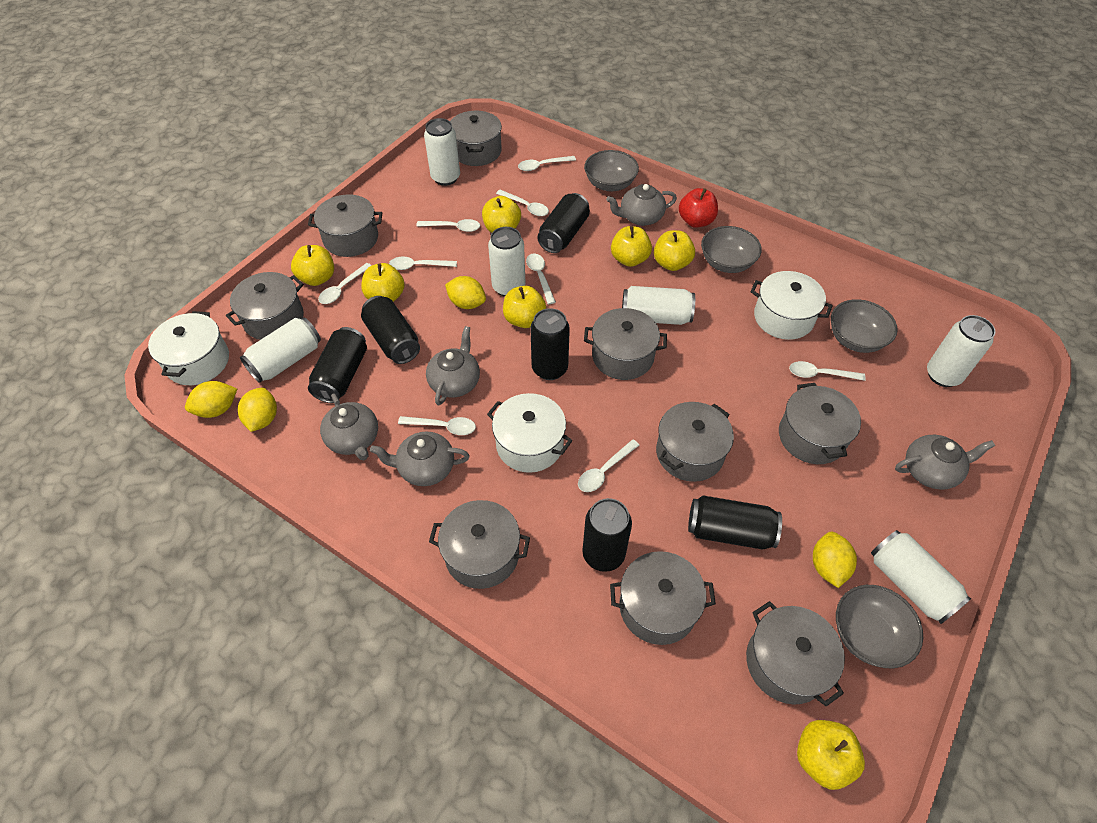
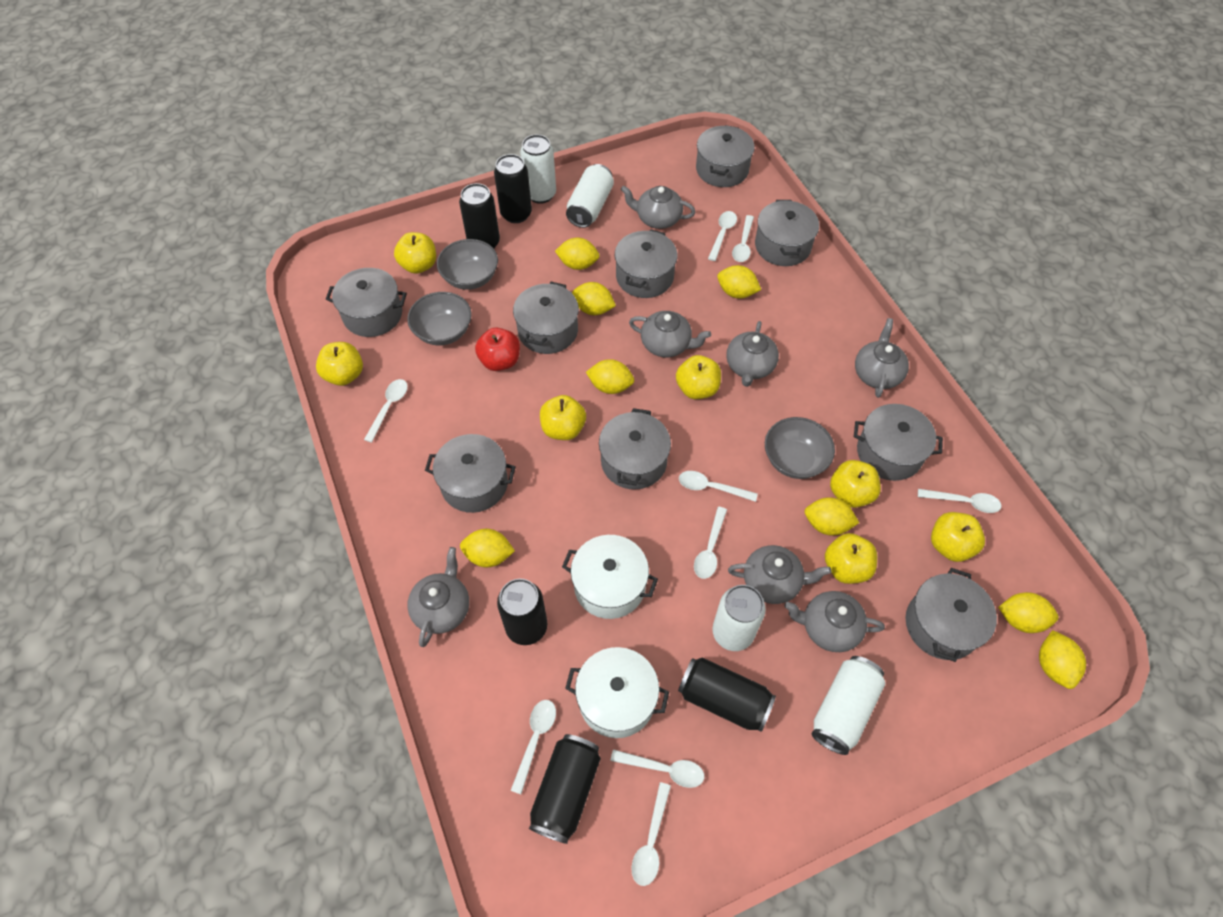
black can: 6 -> 5
grey bowl: 4 -> 3
grey teapot: 5 -> 7
white can: 6 -> 4
white pot: 3 -> 2
yellow lemon: 4 -> 8

